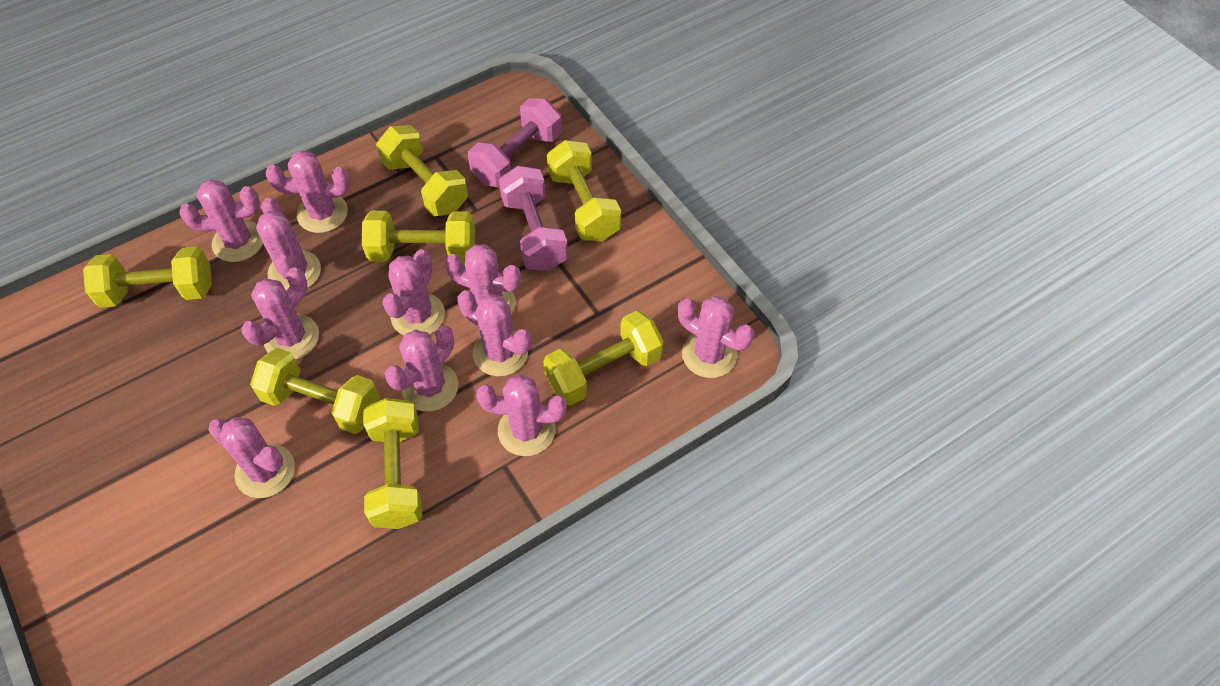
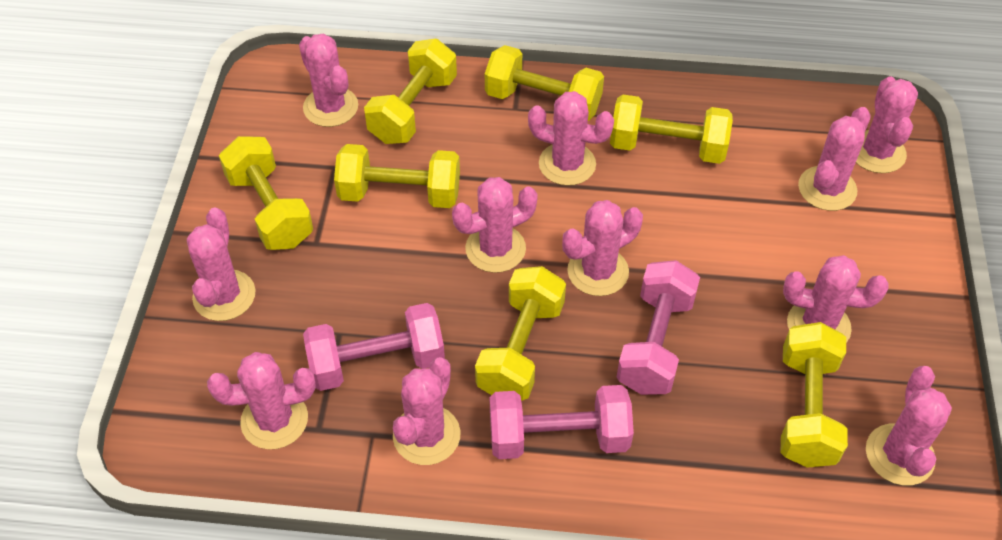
pink dumbbell: 2 -> 3

